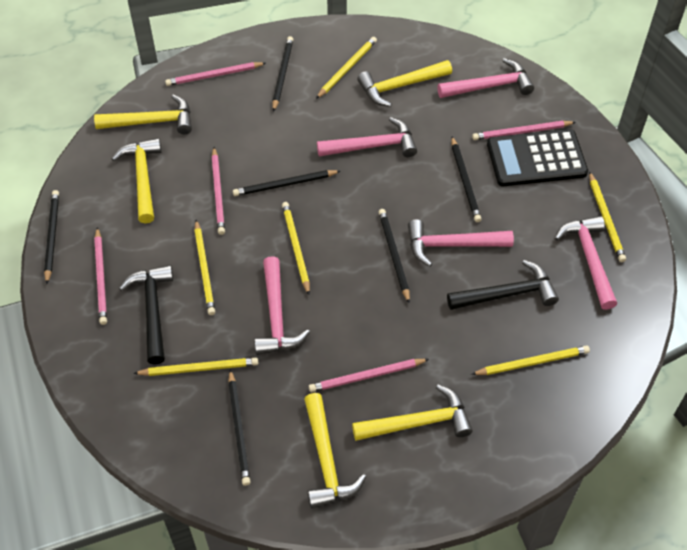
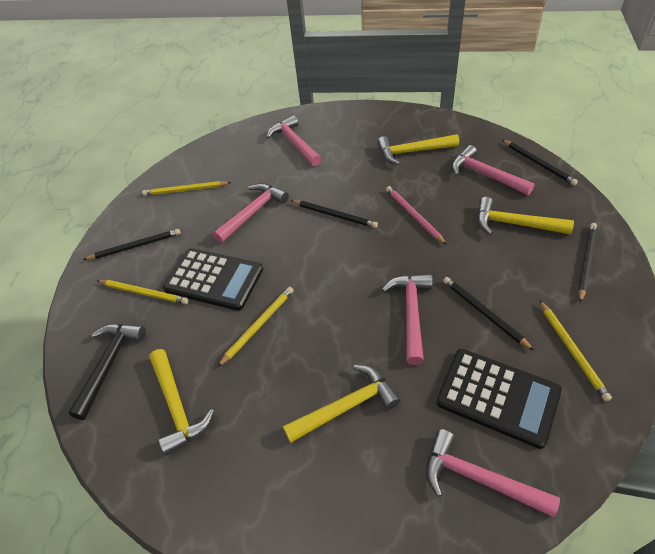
black calculator: 1 -> 2
black hammer: 2 -> 1
black pencil: 6 -> 5
pink pencil: 5 -> 1
yellow hammer: 5 -> 4
yellow pencil: 6 -> 4

